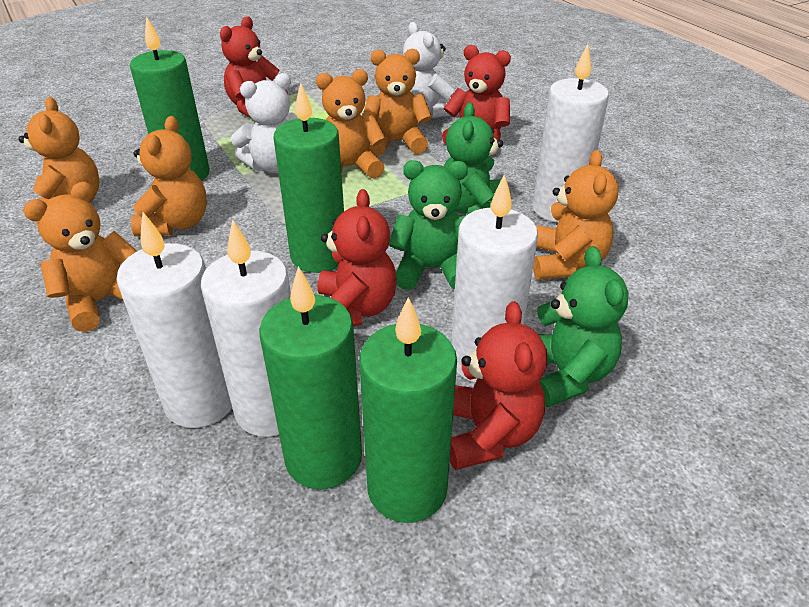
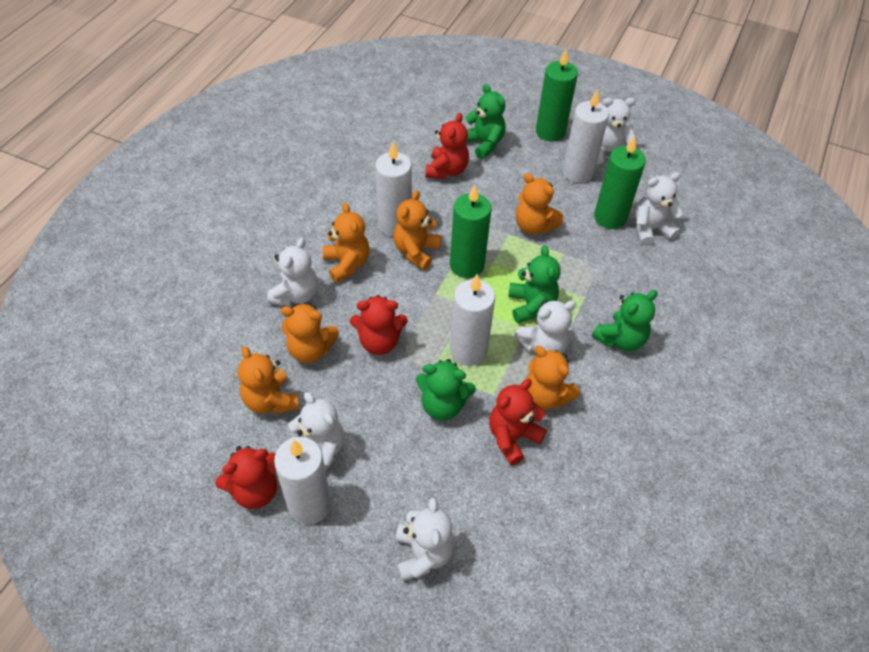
green candle: 4 -> 3
green teddy bear: 3 -> 4
white teddy bear: 2 -> 6

